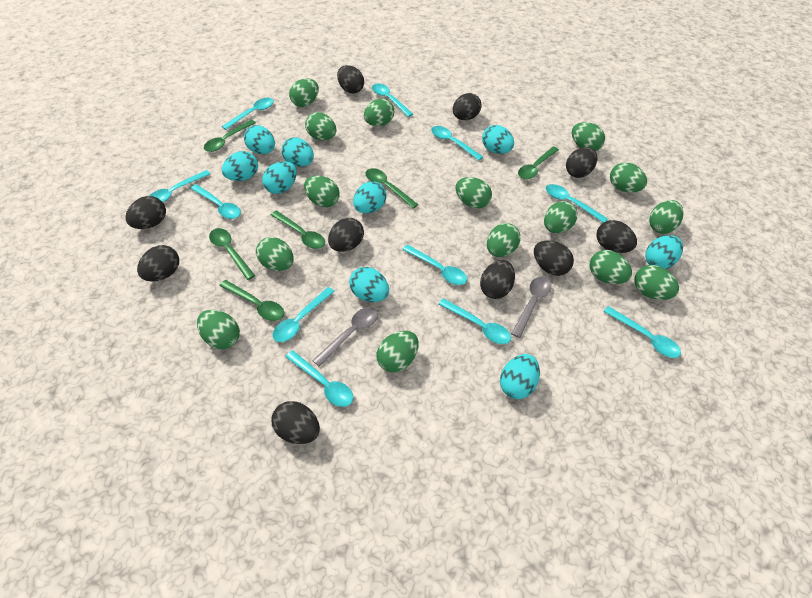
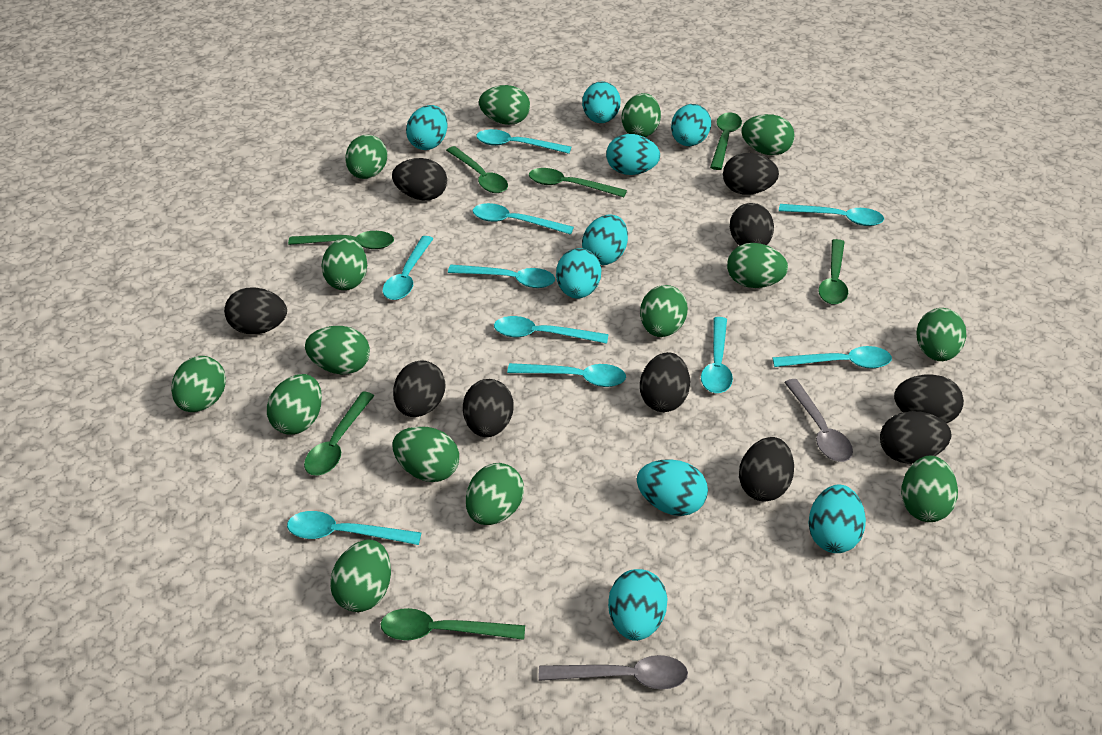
green spoon: 6 -> 7
turquoise spoon: 11 -> 10

